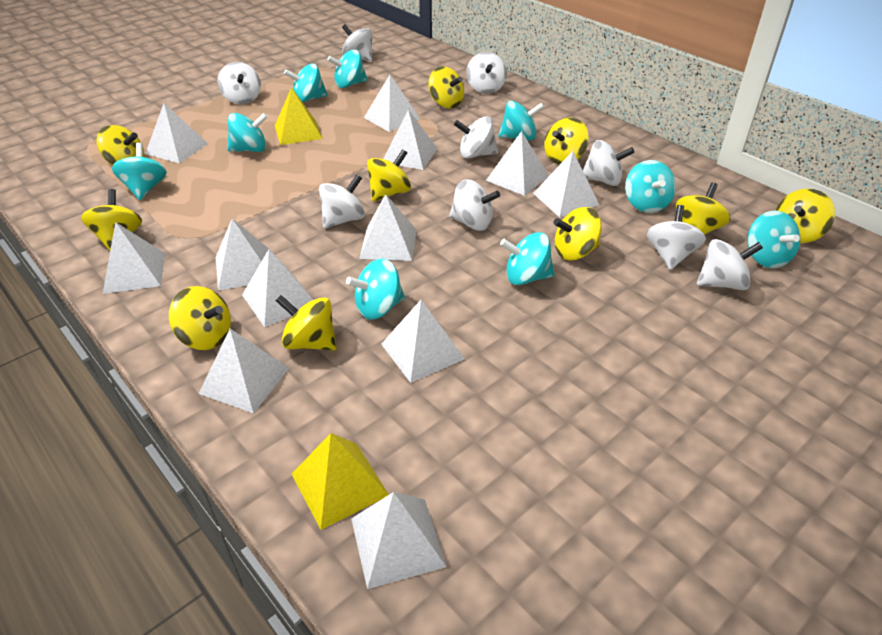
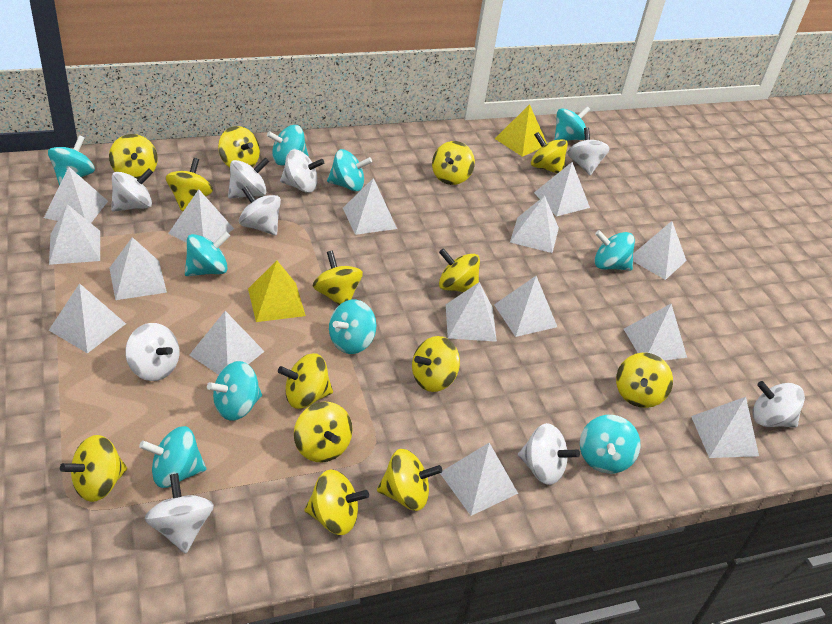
turquoise spinning top: 9 -> 10
white pyramid: 12 -> 15
yellow spinning top: 10 -> 14

